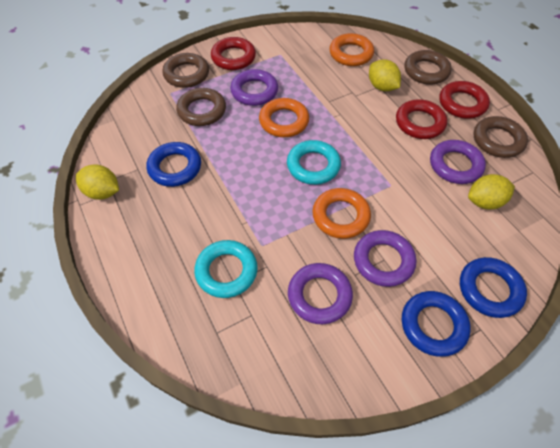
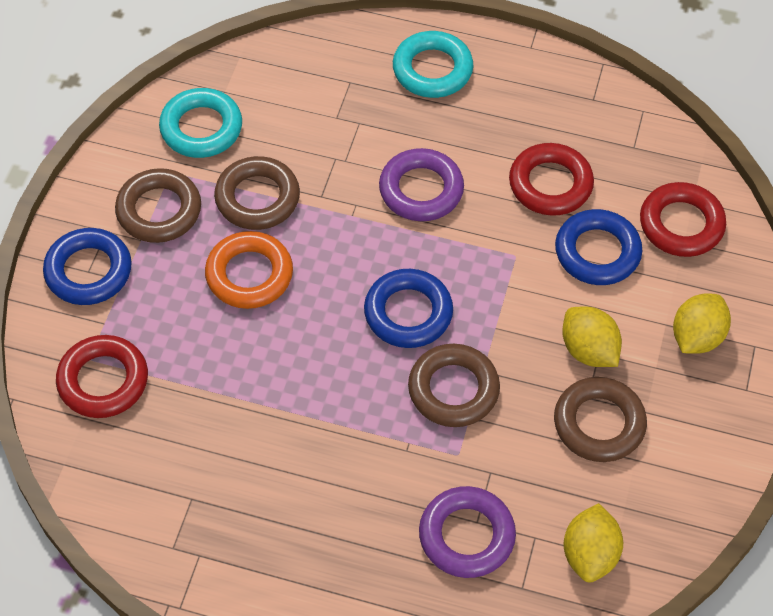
orange ring: 3 -> 1
purple ring: 4 -> 2

